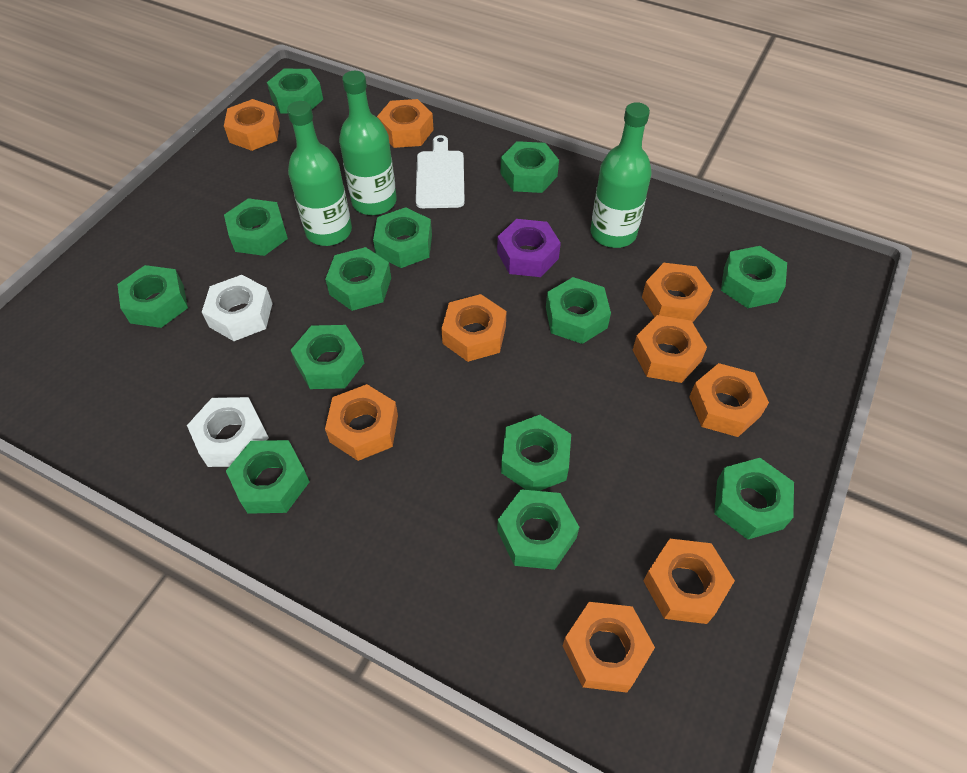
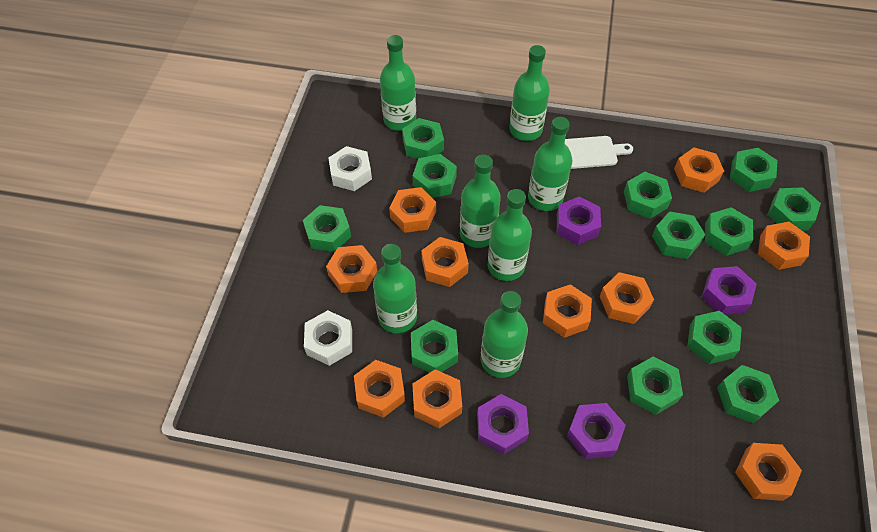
green bottle: 3 -> 7
green nut: 13 -> 12
orange nut: 9 -> 10
purple nut: 1 -> 4

